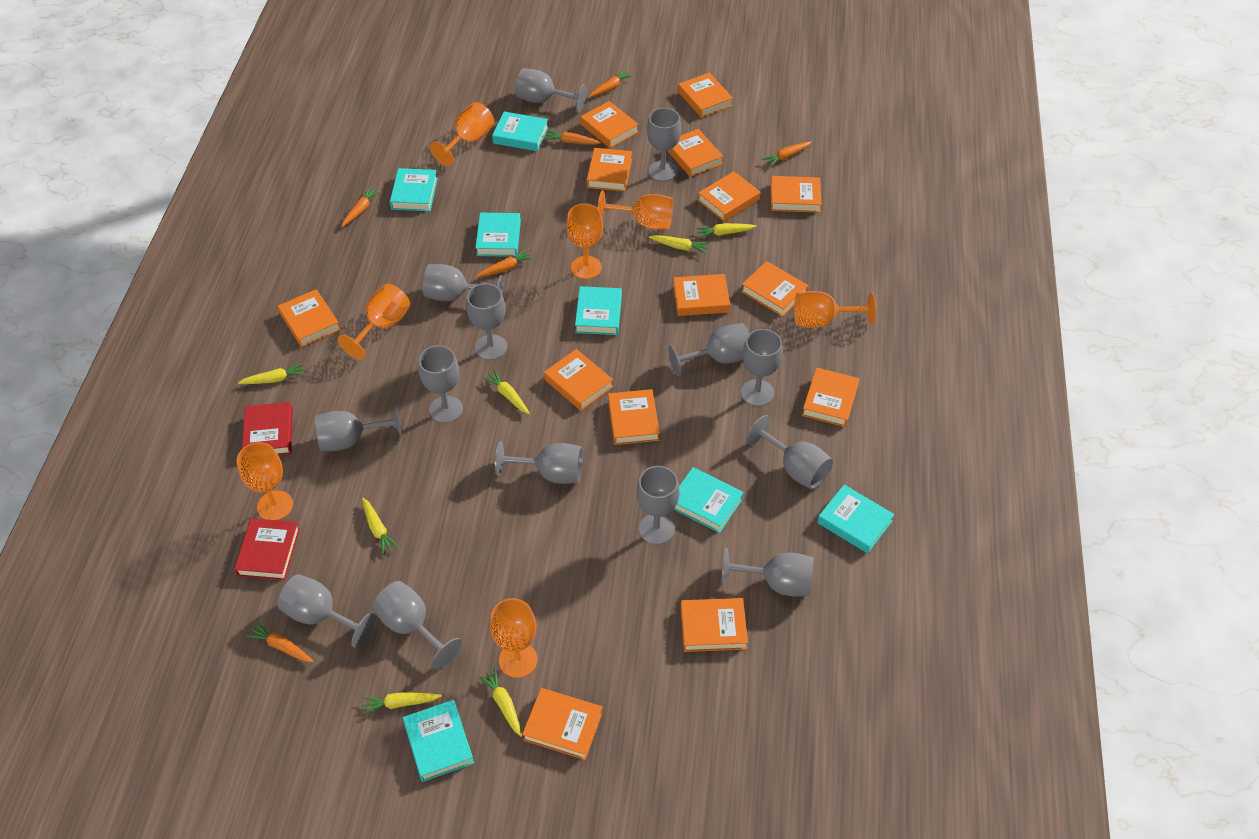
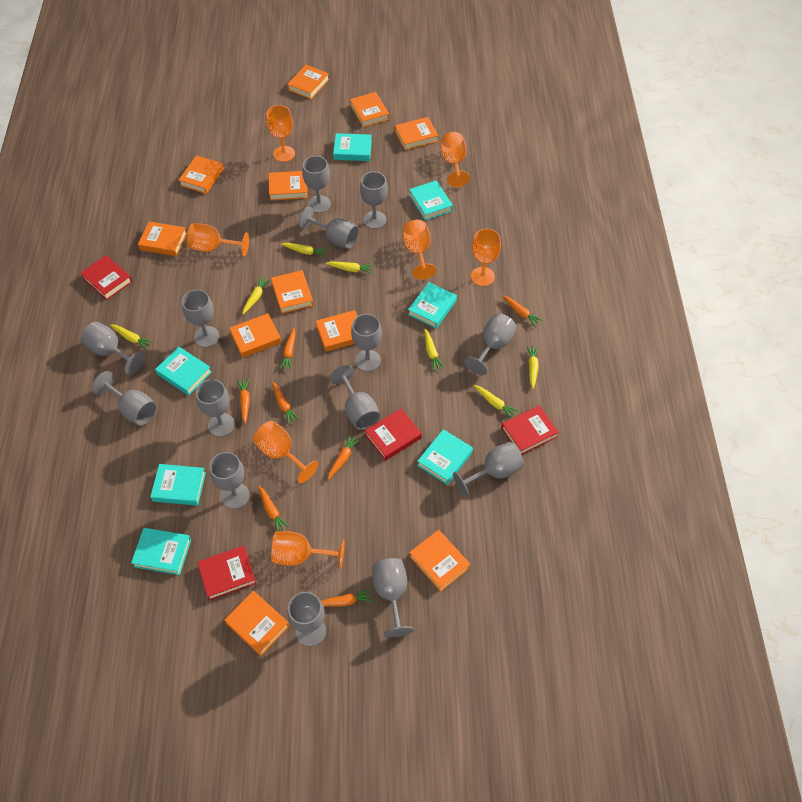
orange book: 14 -> 11
orange carrot: 6 -> 7
red book: 2 -> 4

